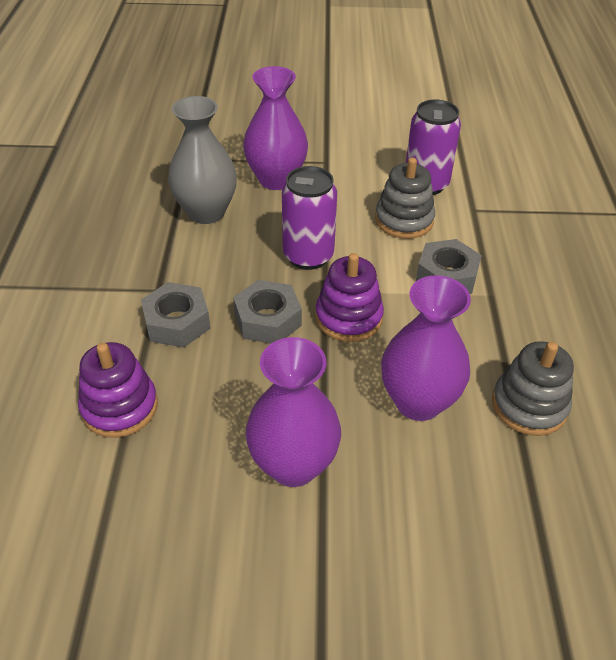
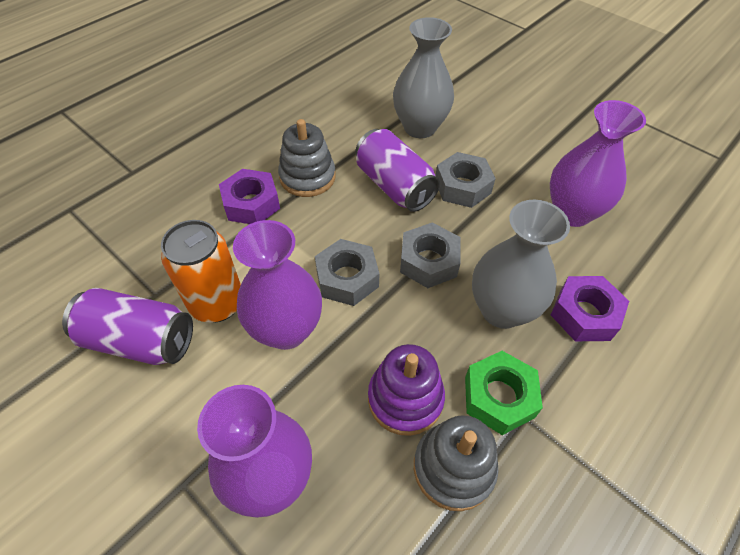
green nut: 0 -> 1
grey vase: 1 -> 2
orange can: 0 -> 1
purple nut: 0 -> 2
purple stacking toy: 2 -> 1

